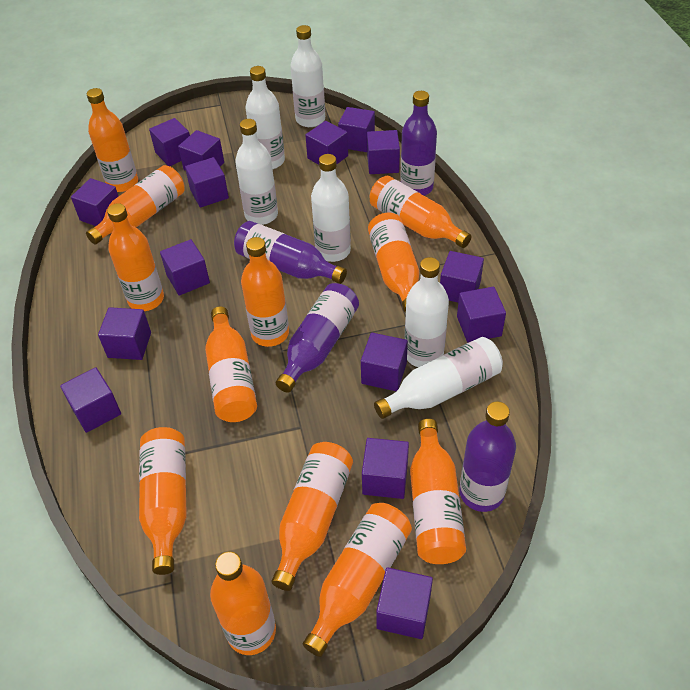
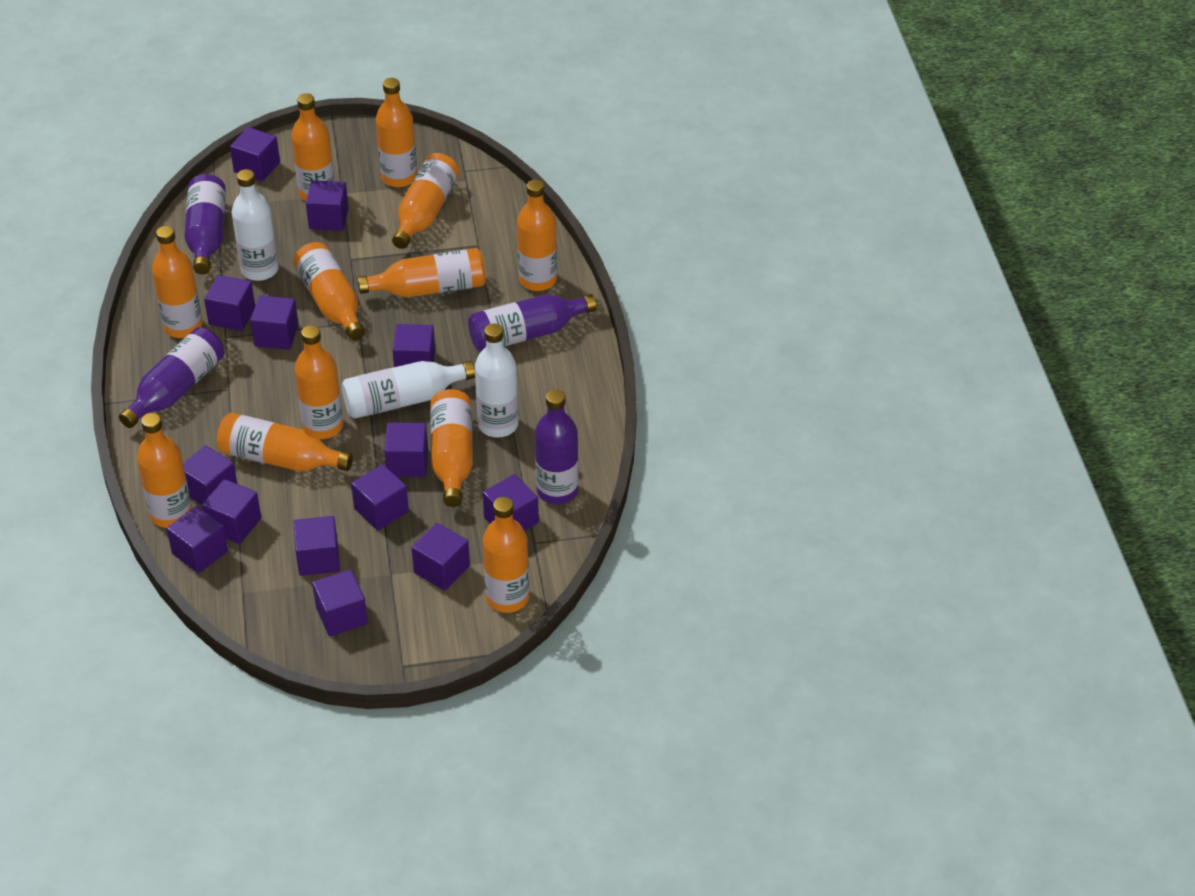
purple cube: 15 -> 14
white bottle: 6 -> 3

